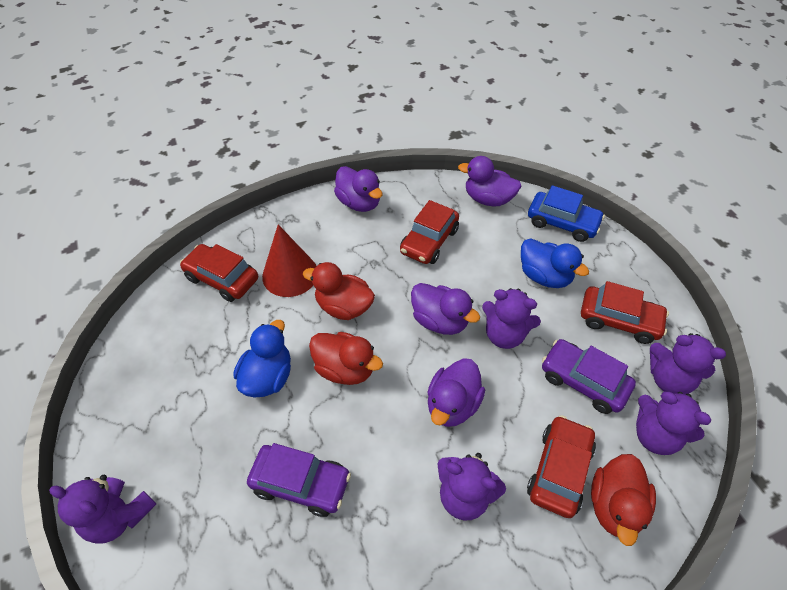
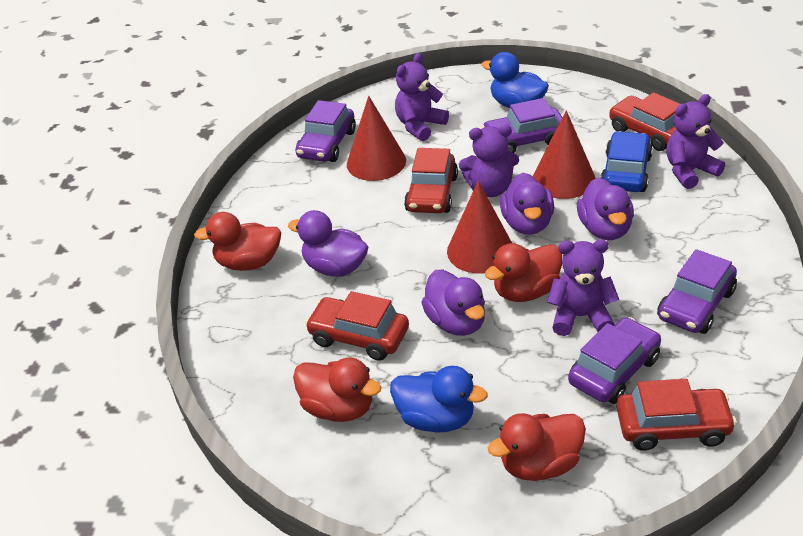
purple car: 2 -> 4
purple teddy bear: 5 -> 4
red cone: 1 -> 3
red duck: 3 -> 4

